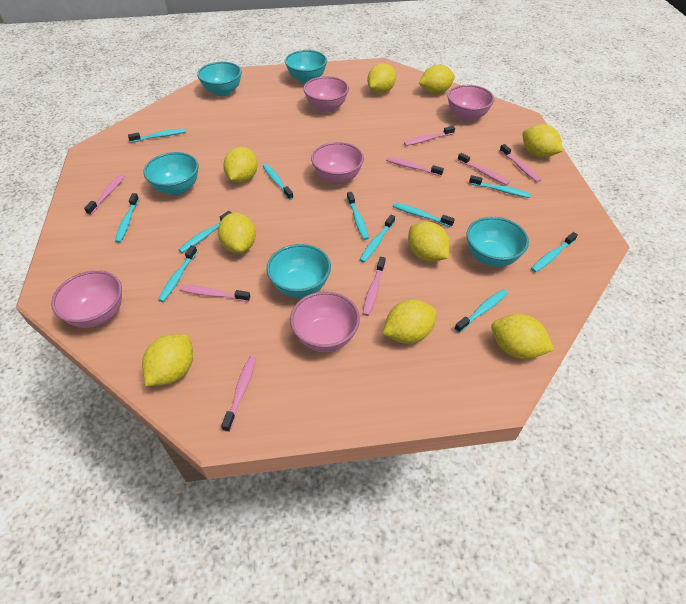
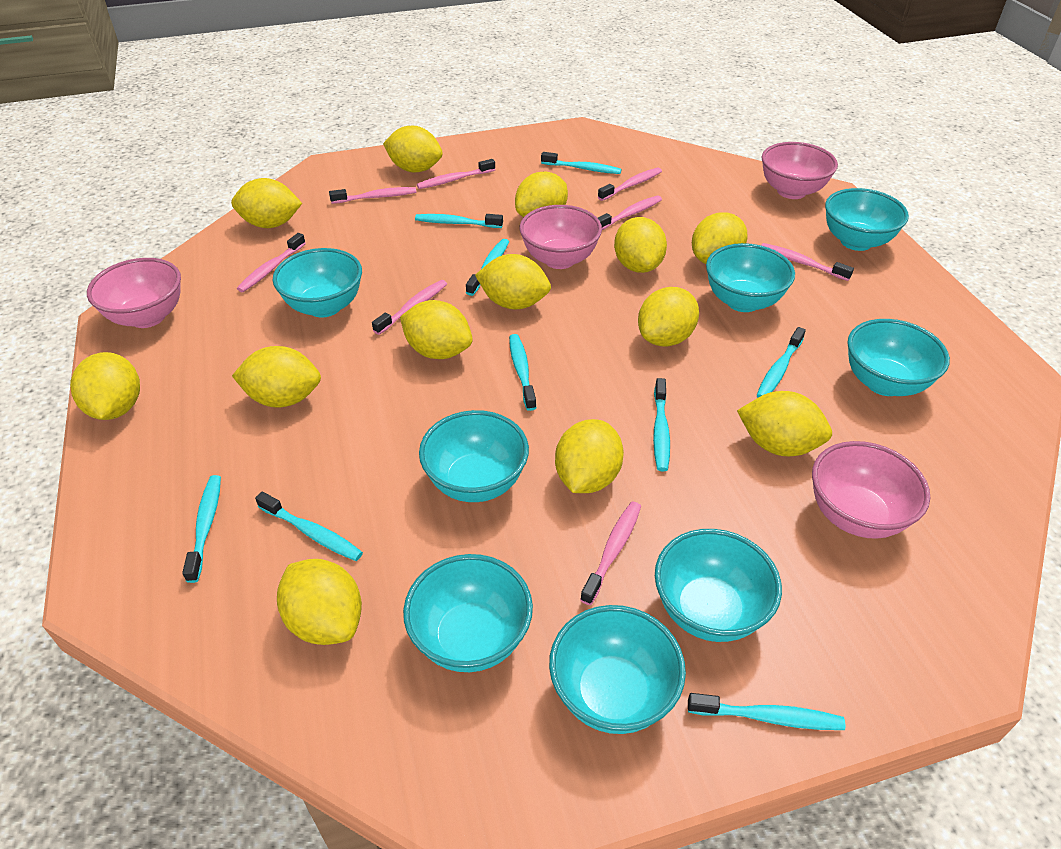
pink bowl: 5 -> 4
turquoise bowl: 5 -> 8
turquoise toothbrush: 11 -> 9
yellow lemon: 9 -> 13

